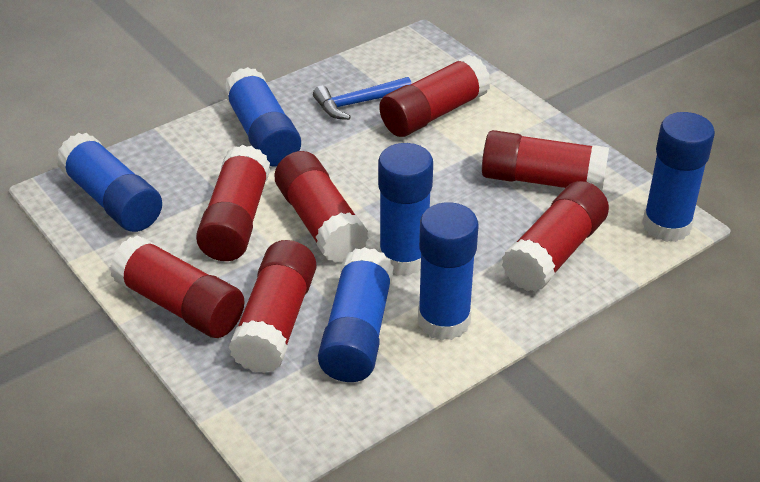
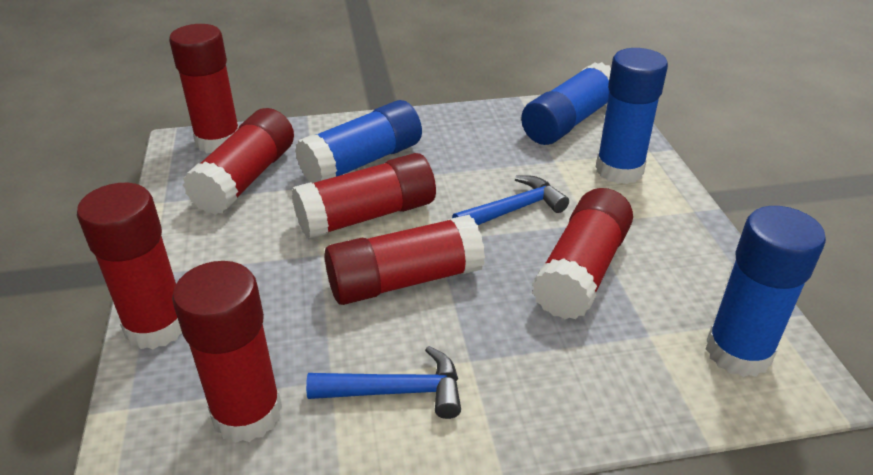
blue glue stick: 6 -> 4
blue hammer: 1 -> 2

